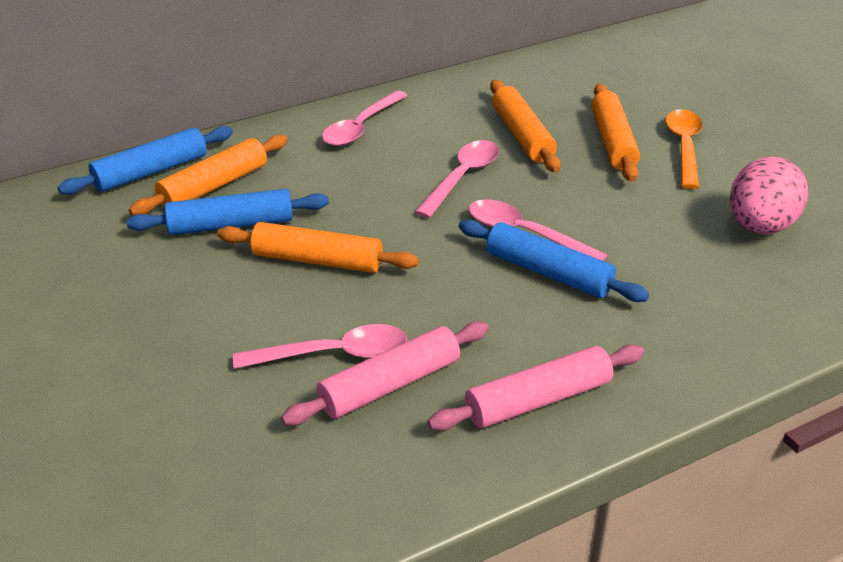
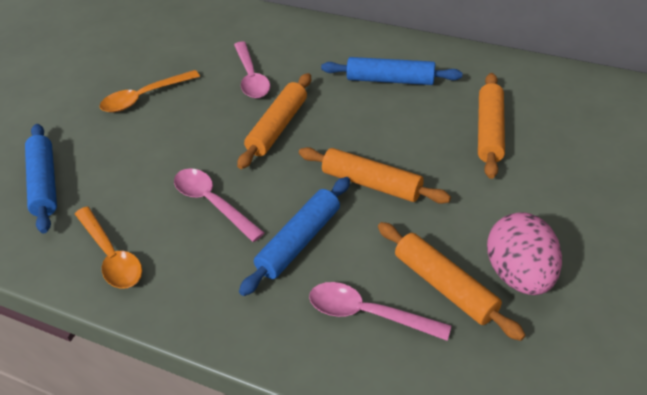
orange spoon: 1 -> 2
pink rolling pin: 2 -> 0
pink spoon: 4 -> 3

